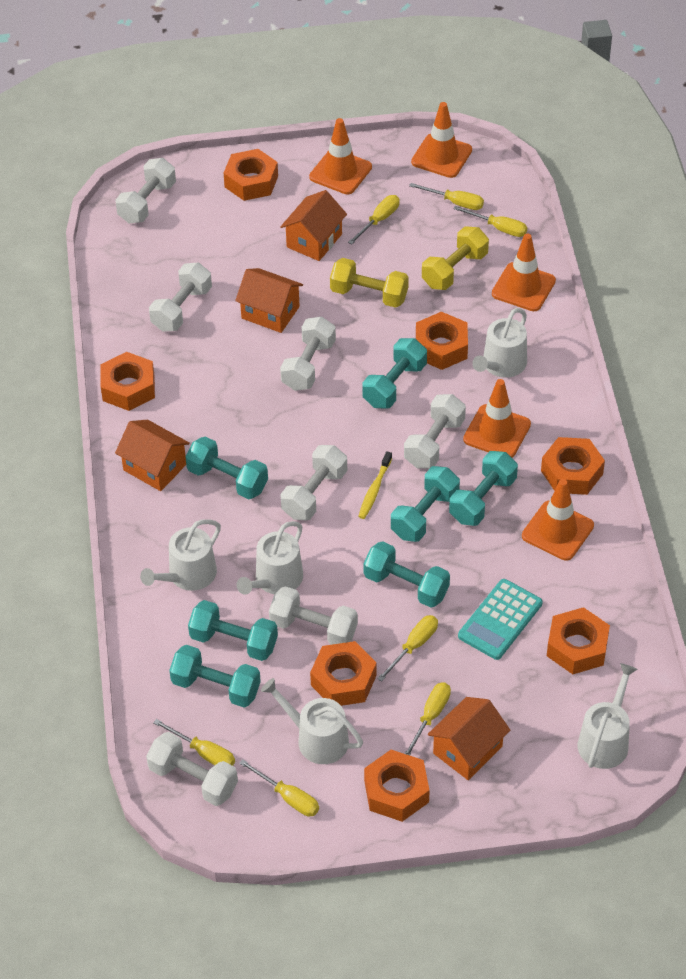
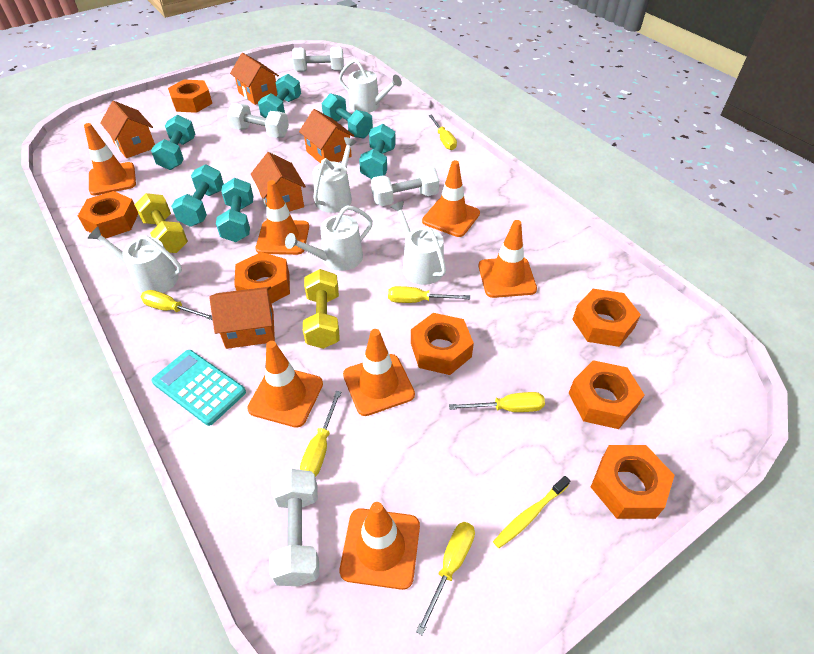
orange house: 4 -> 5
orange traffic cone: 5 -> 7
turquoise dumbbell: 7 -> 6
white dumbbell: 7 -> 4
yellow screwdriver: 7 -> 6

